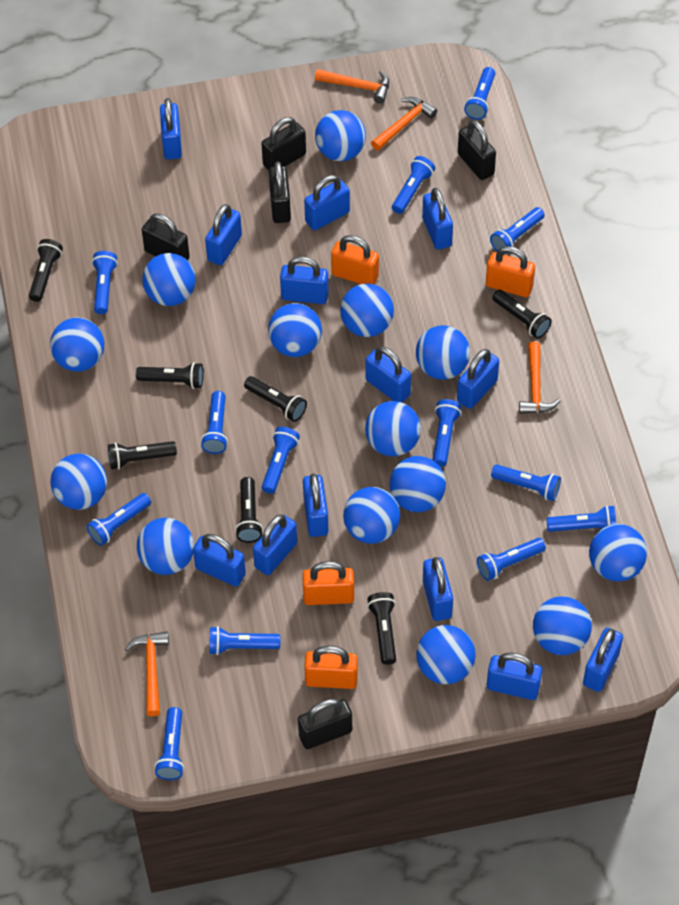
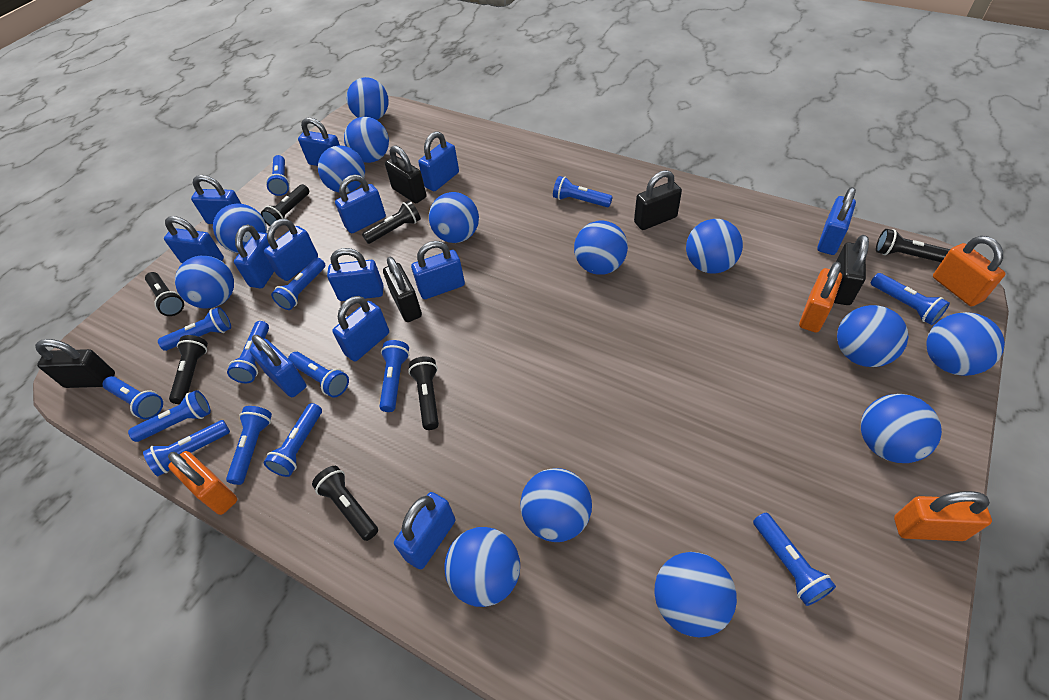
blue flashlight: 13 -> 14
orange hammer: 4 -> 0

